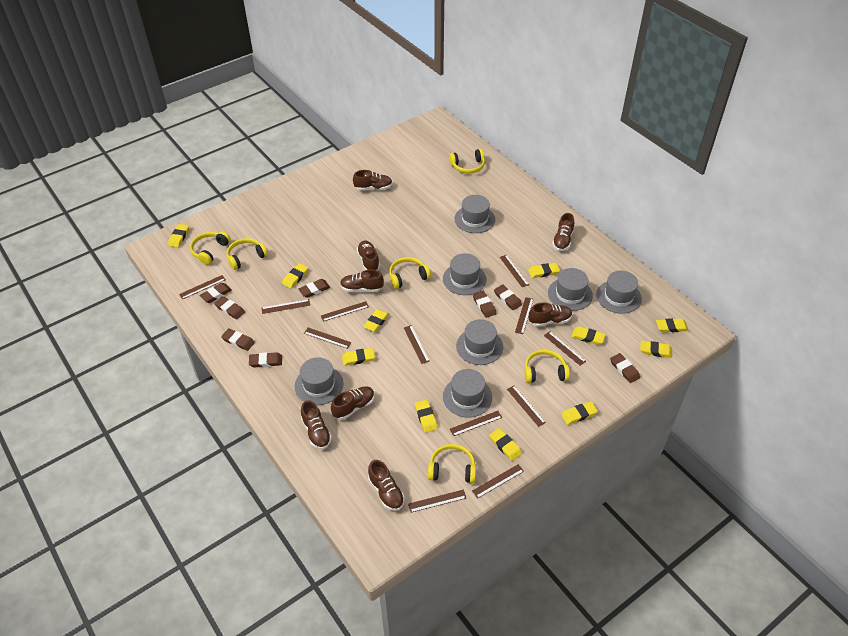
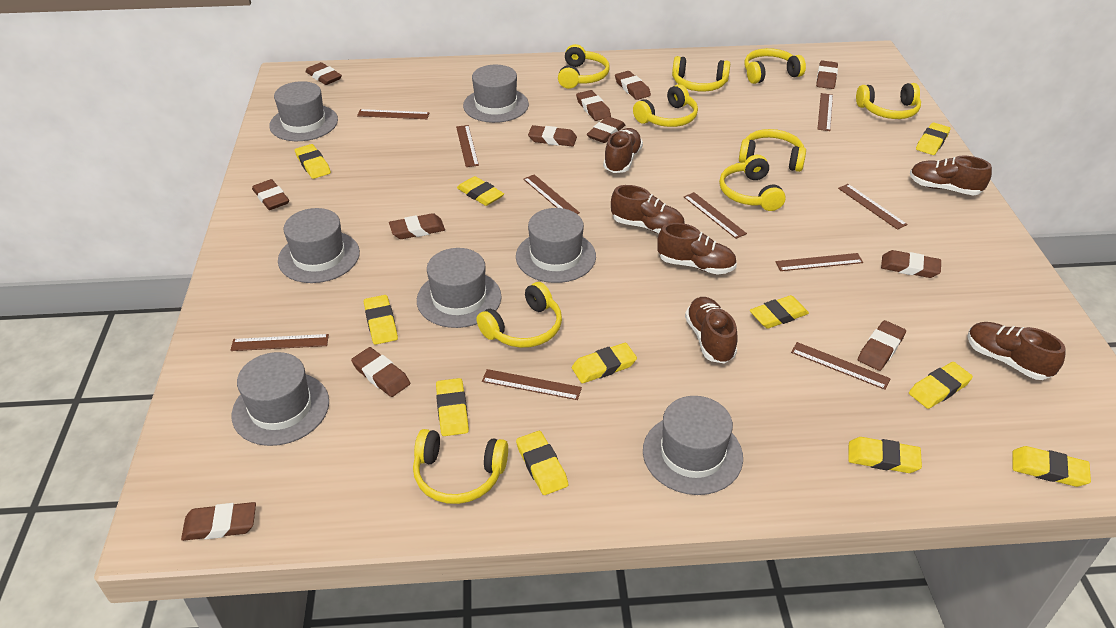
brown eraser: 8 -> 12
brown ruler: 12 -> 10
brown shoe: 8 -> 6
yellow headphones: 6 -> 9

